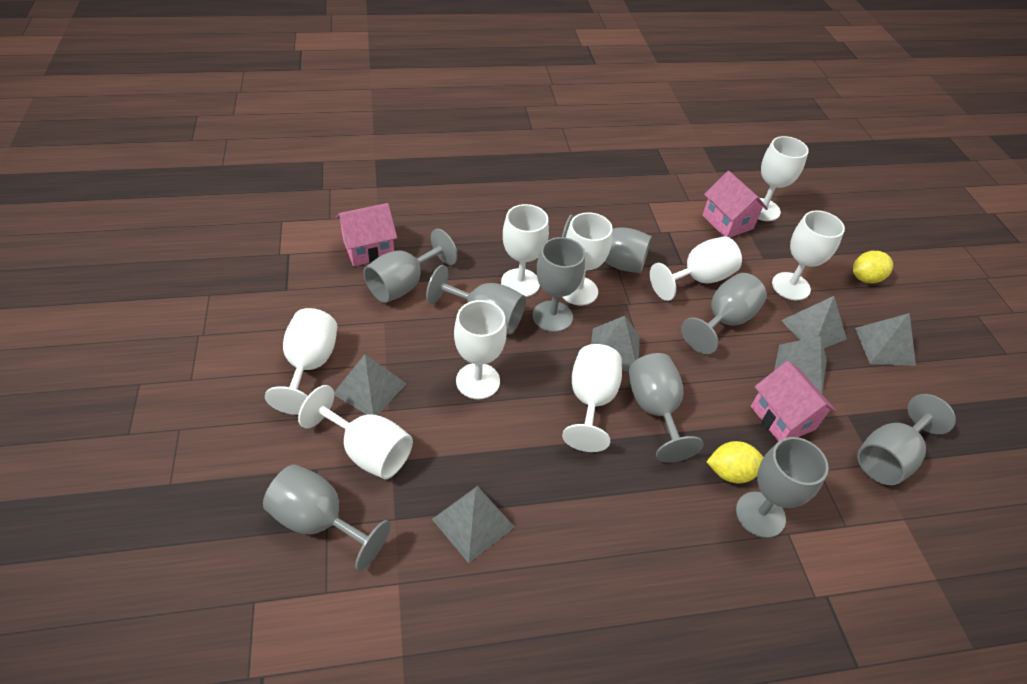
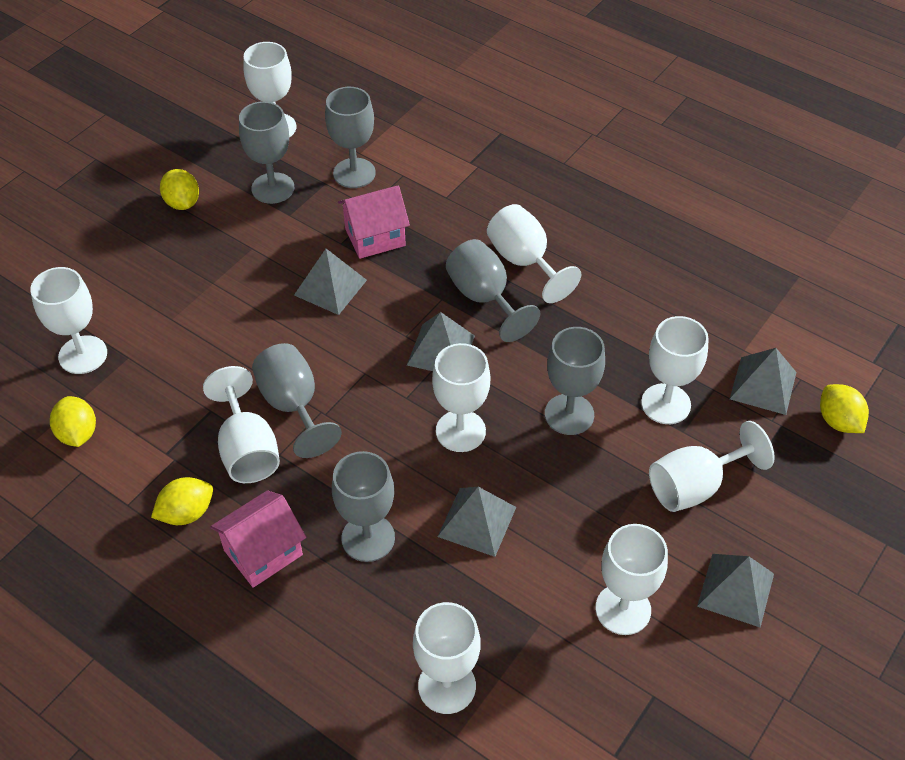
grey goblet: 9 -> 6
grey pyramid: 6 -> 5
pink house: 3 -> 2
yellow lemon: 2 -> 4

